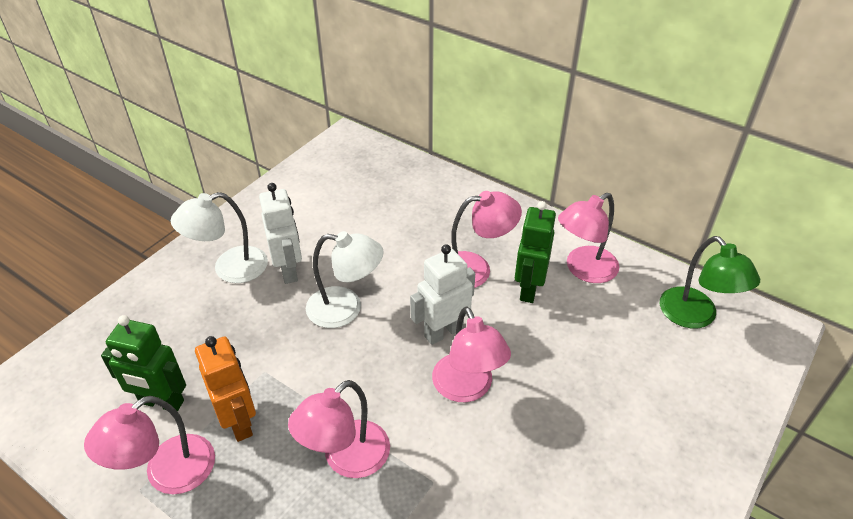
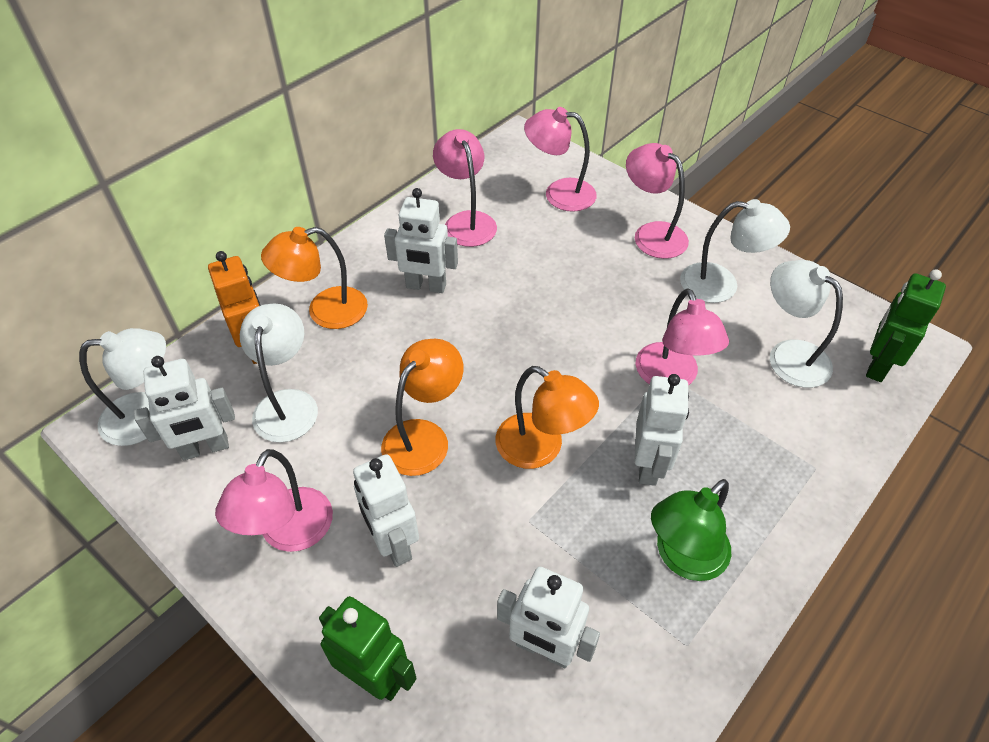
orange lamp: 0 -> 3
white lamp: 2 -> 4
white robot: 2 -> 5

